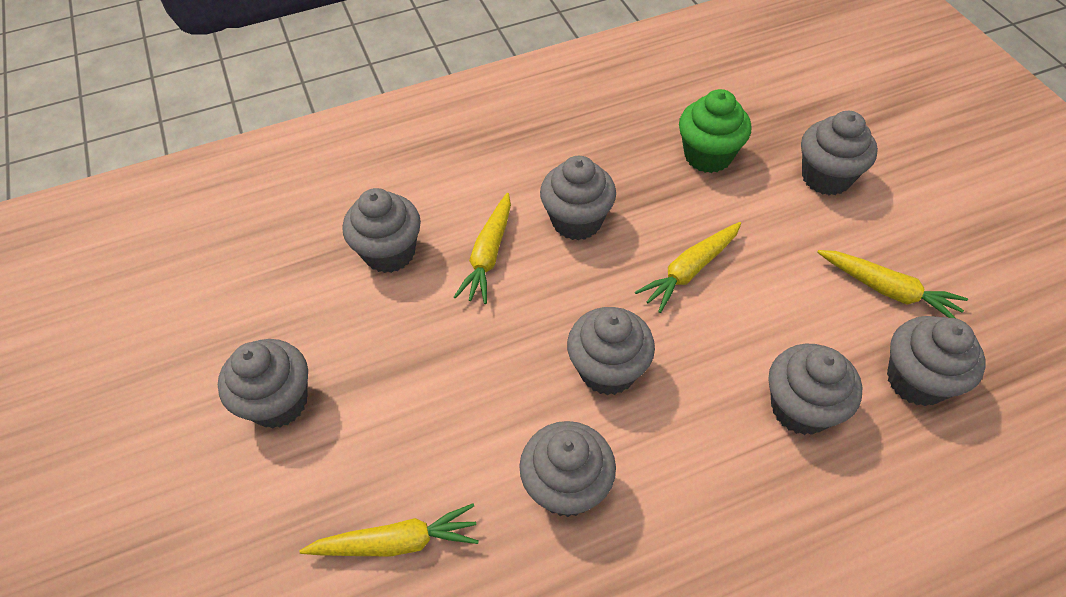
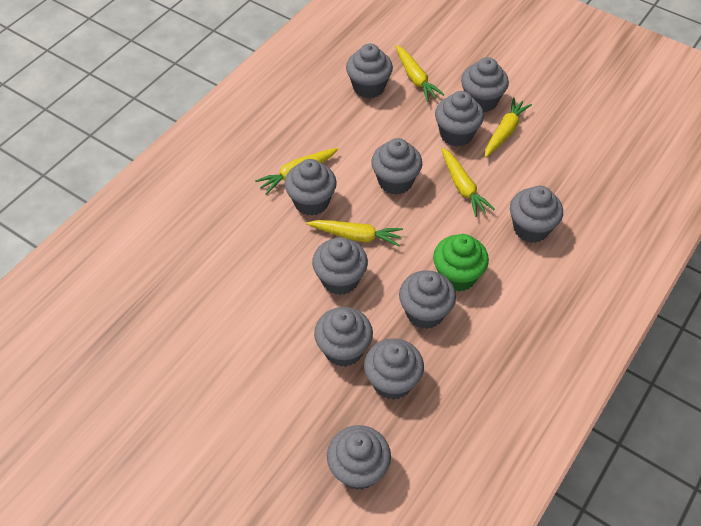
grey cupcake: 8 -> 11
yellow carrot: 4 -> 5

